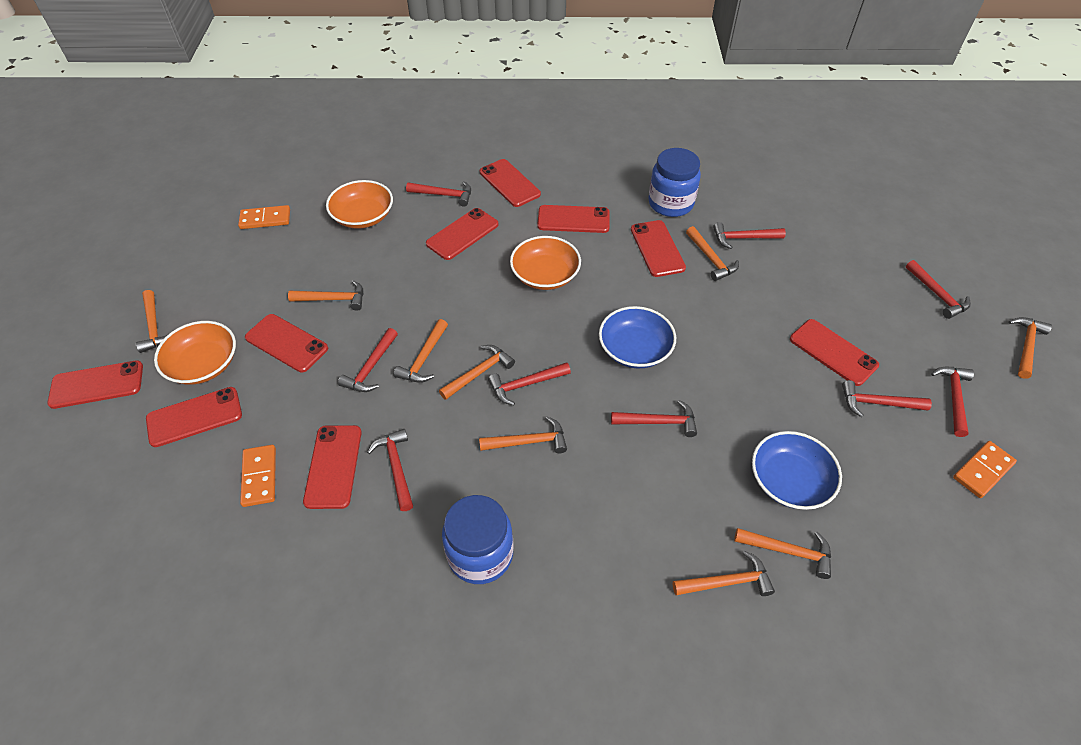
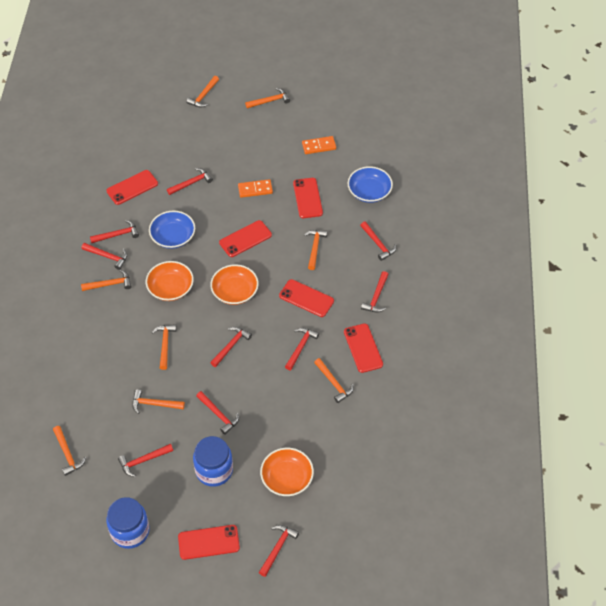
orange domino: 3 -> 2
orange hammer: 9 -> 8
red hammer: 9 -> 10
red phone: 9 -> 6

